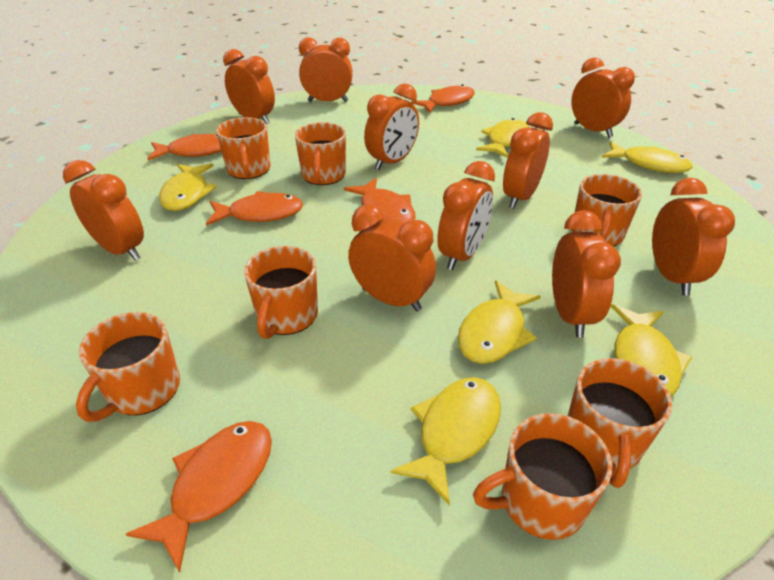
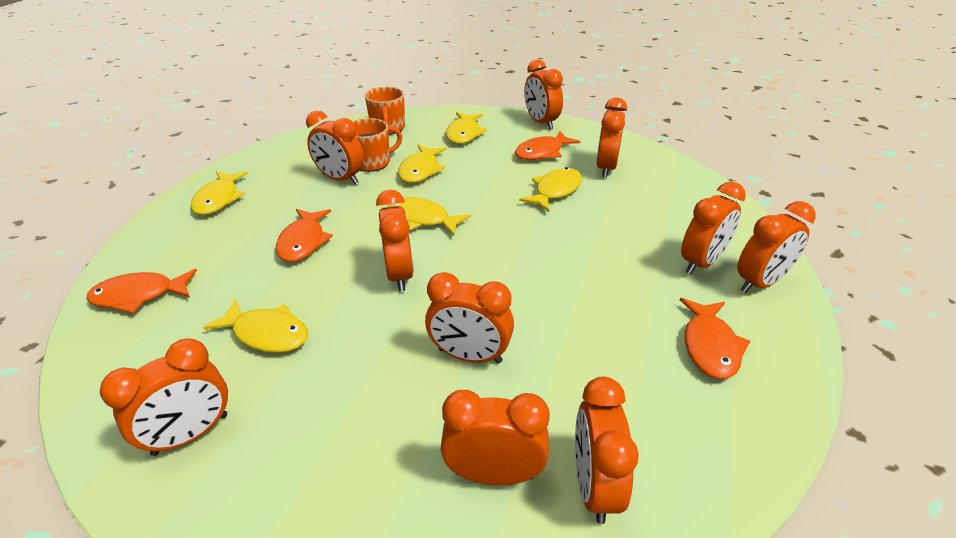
orange fish: 5 -> 4
orange mug: 7 -> 2

